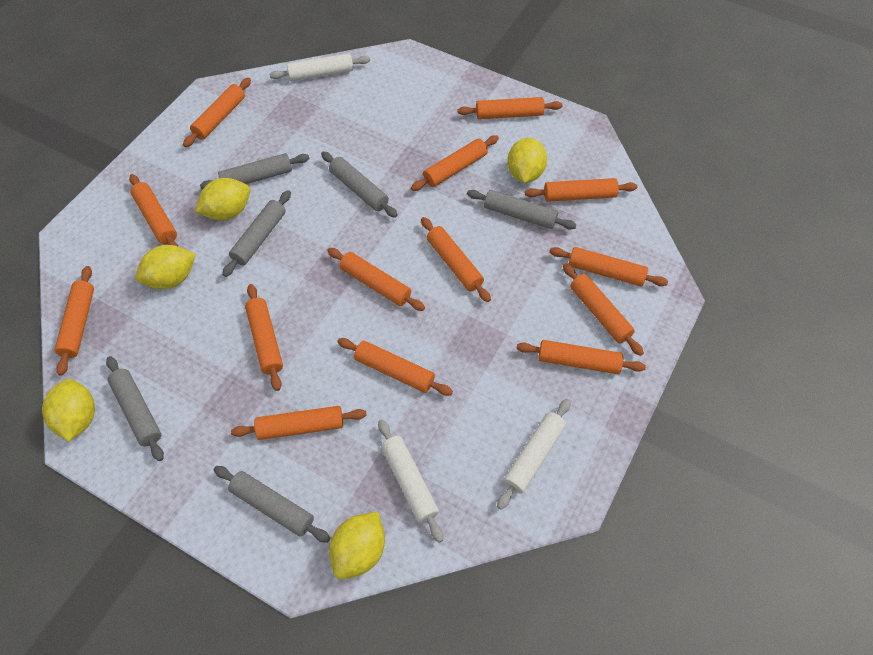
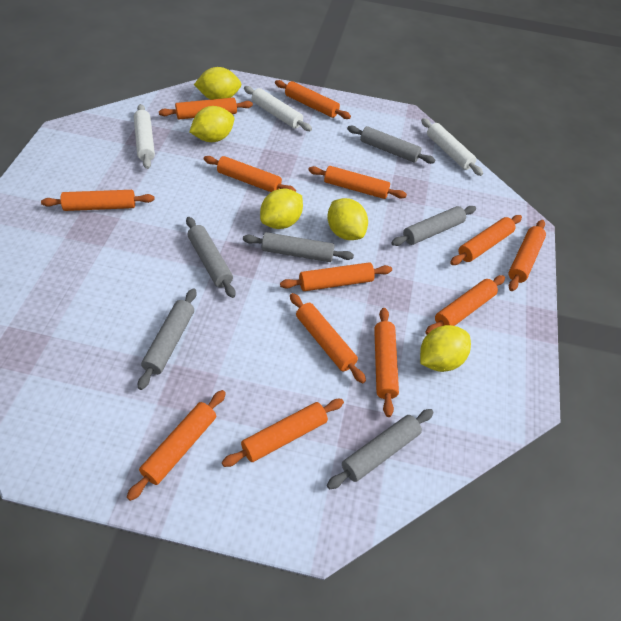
orange rolling pin: 14 -> 13

